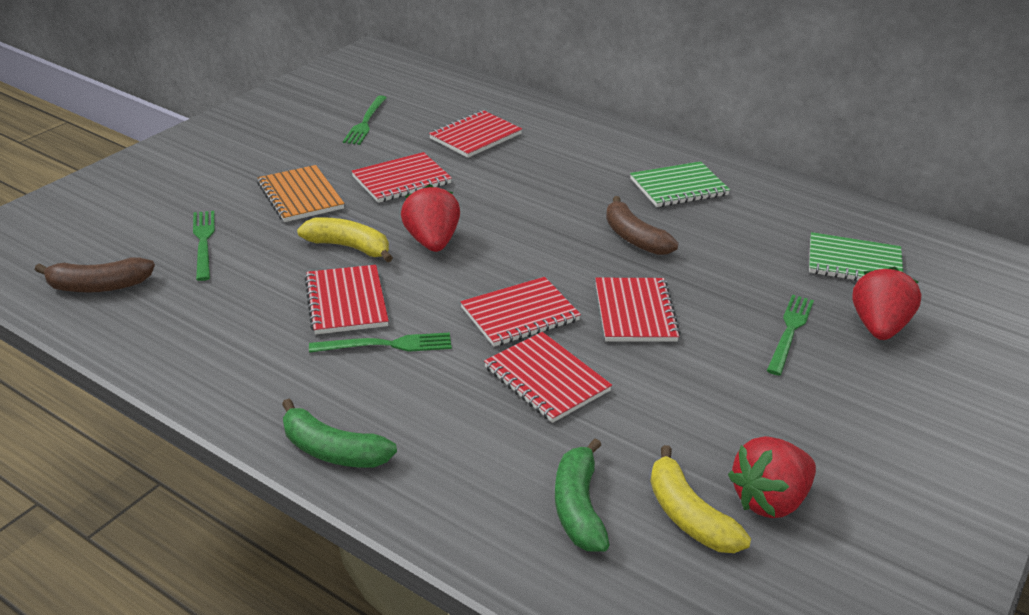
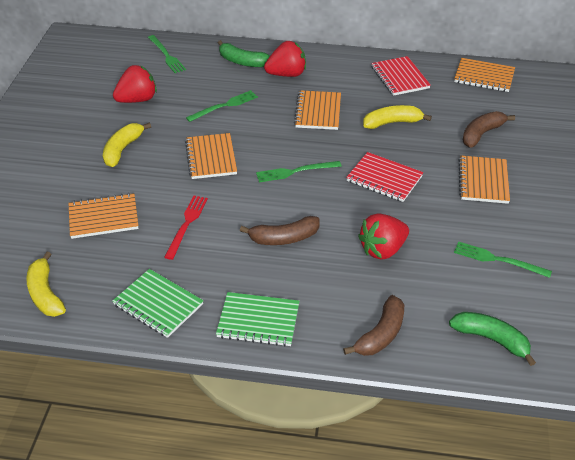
brown banana: 2 -> 3
orange notebook: 1 -> 5
red fork: 0 -> 1
red notebook: 6 -> 2
yellow banana: 2 -> 3

